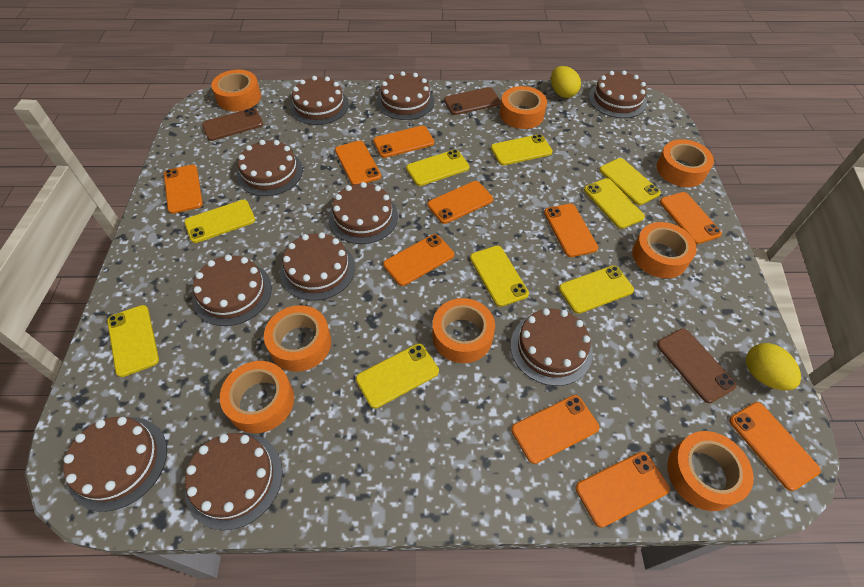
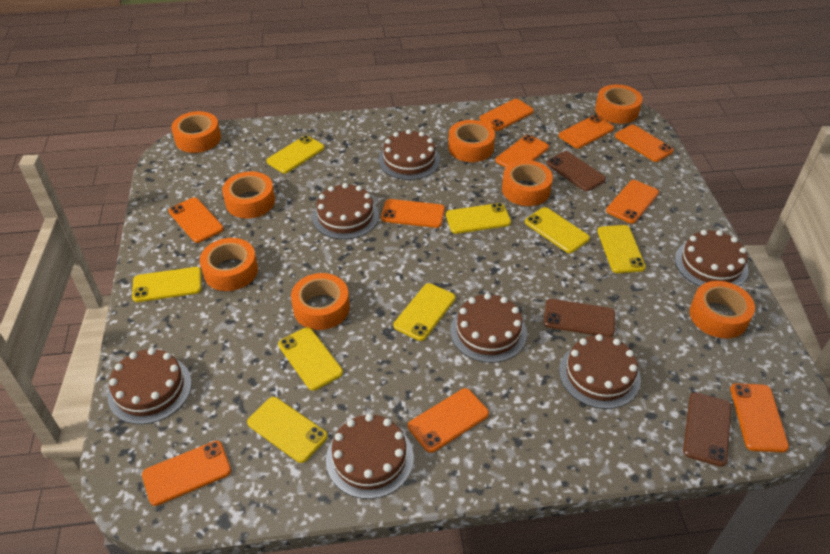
brown cake: 10 -> 7
yellow egg: 2 -> 0
yellow phone: 9 -> 8

